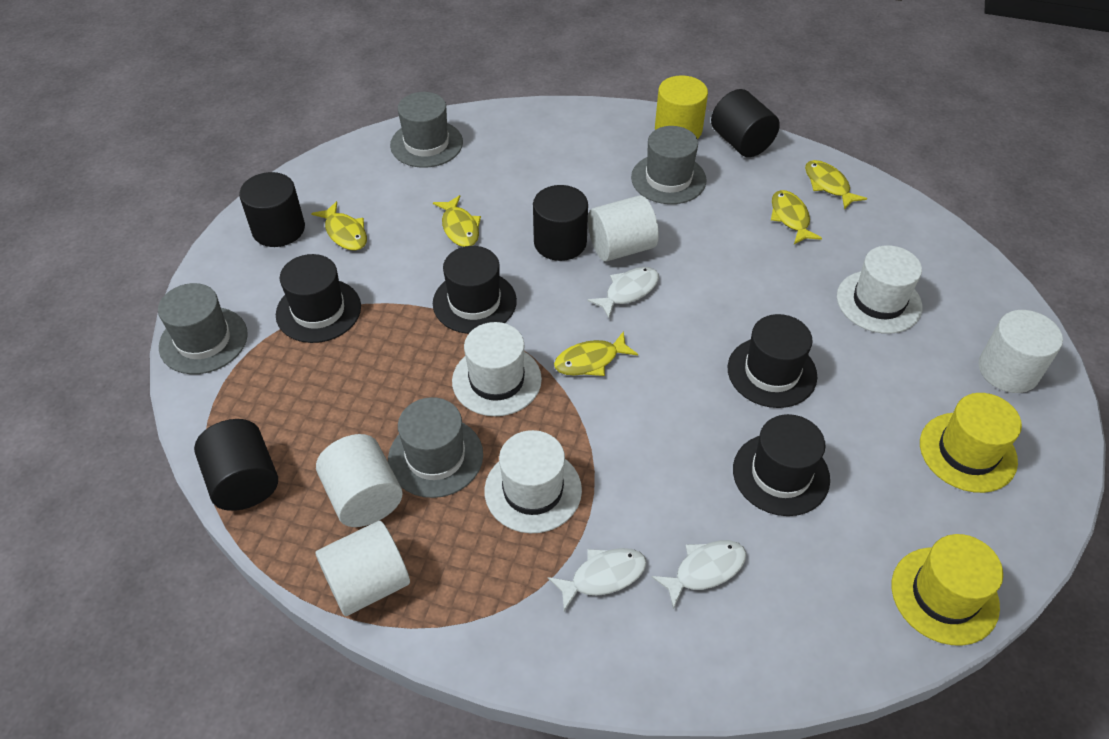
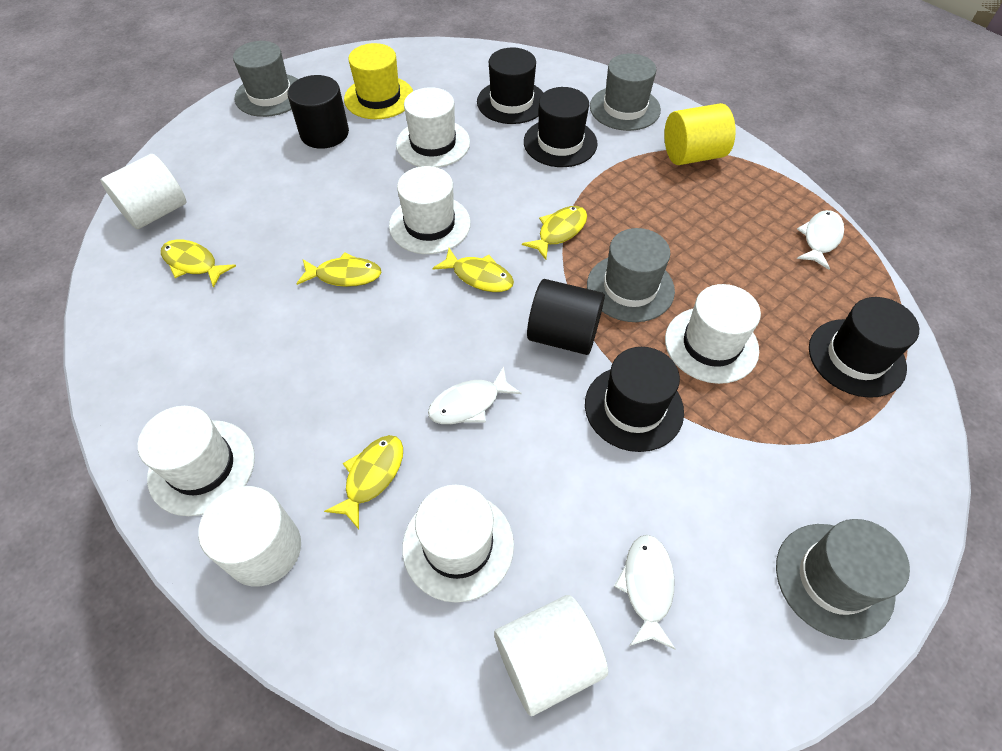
black cylinder: 4 -> 2
white cylinder: 4 -> 3
white hat: 3 -> 5
yellow hat: 2 -> 1

